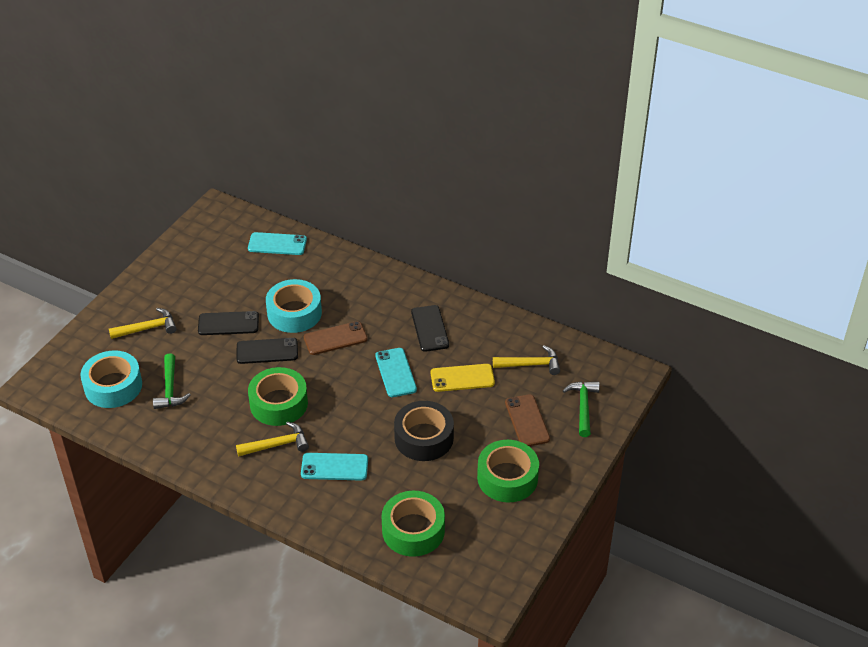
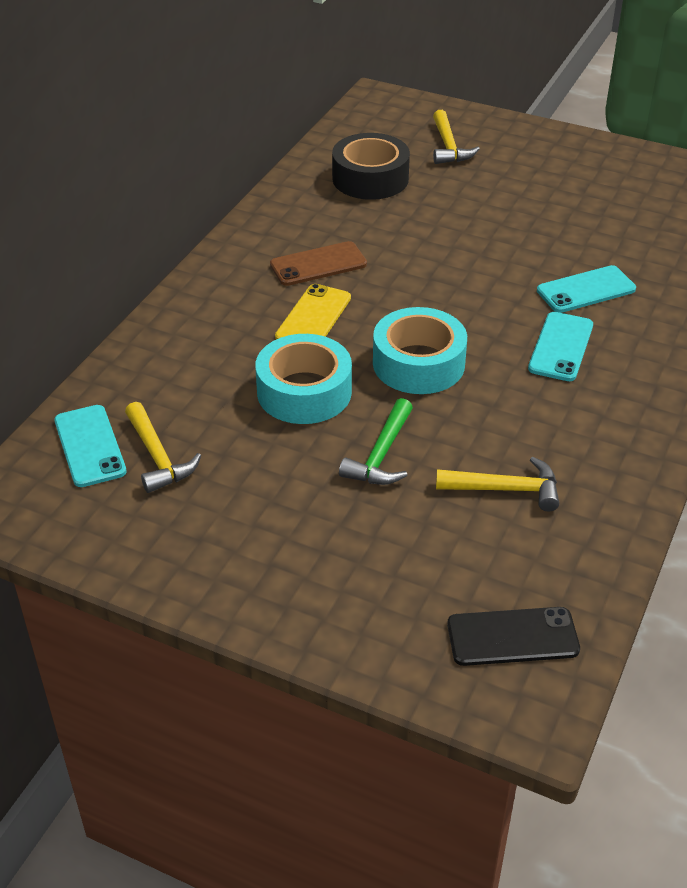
black phone: 3 -> 1
brown phone: 2 -> 1
green hammer: 2 -> 1
green tape: 3 -> 0

